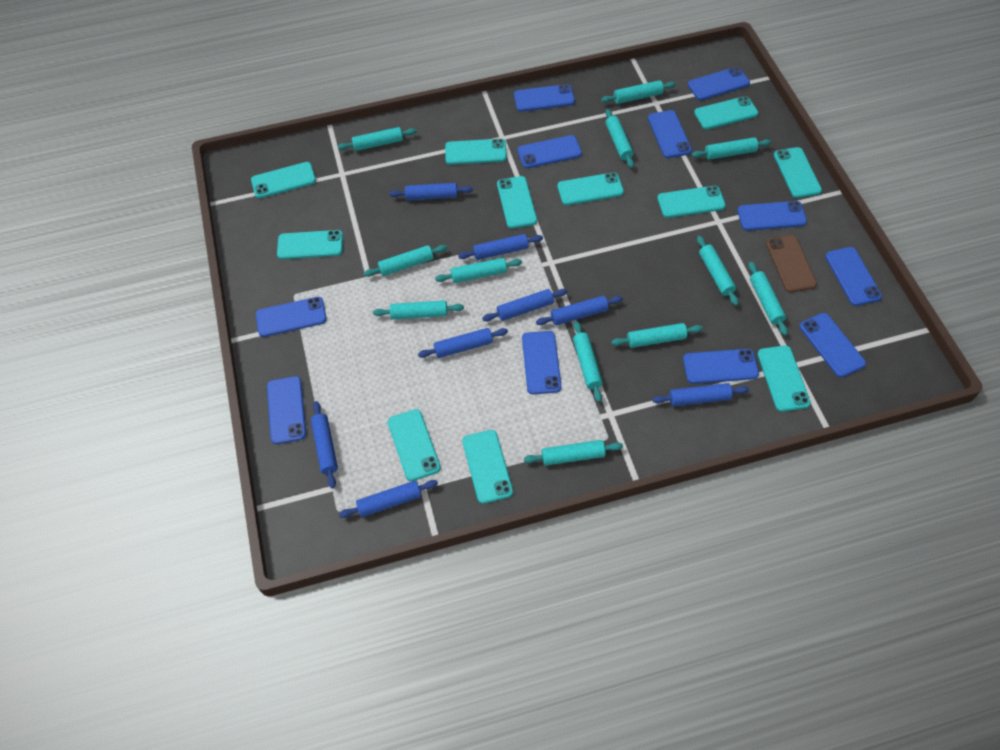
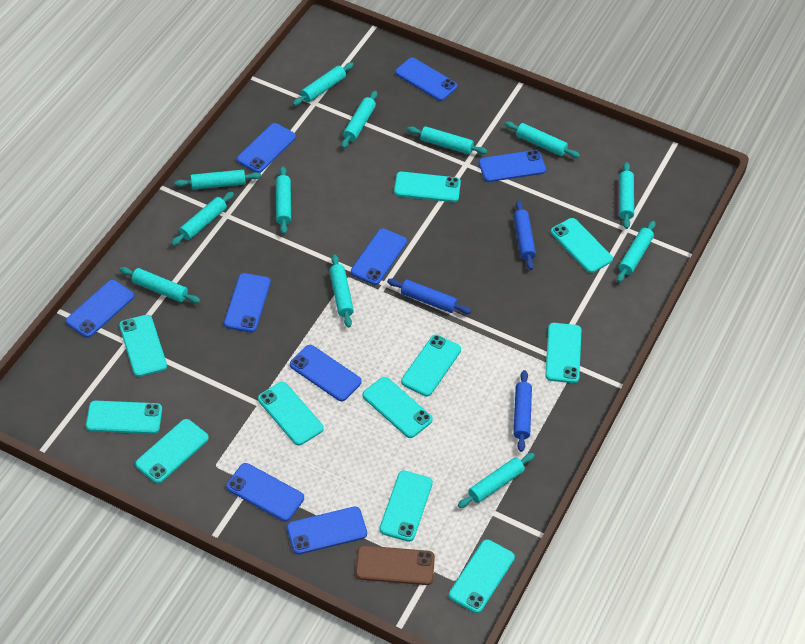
blue phone: 11 -> 9
blue rolling pin: 8 -> 3

